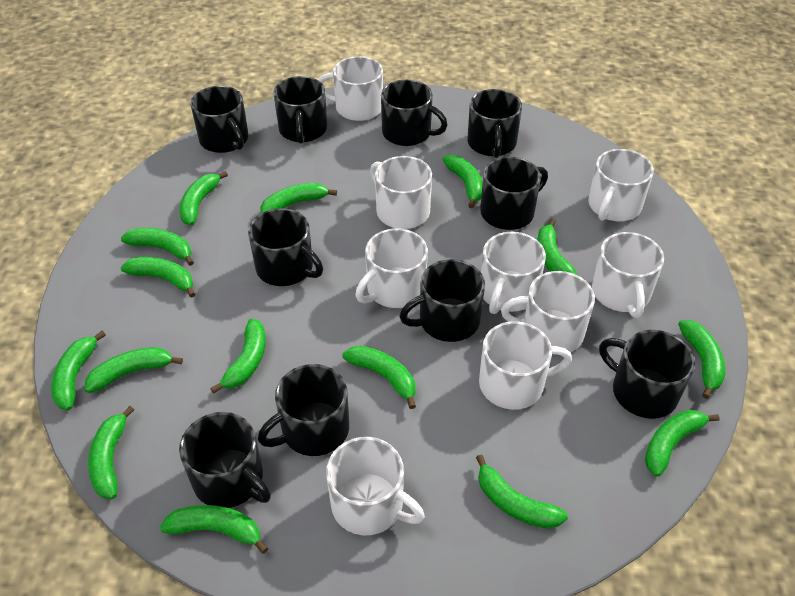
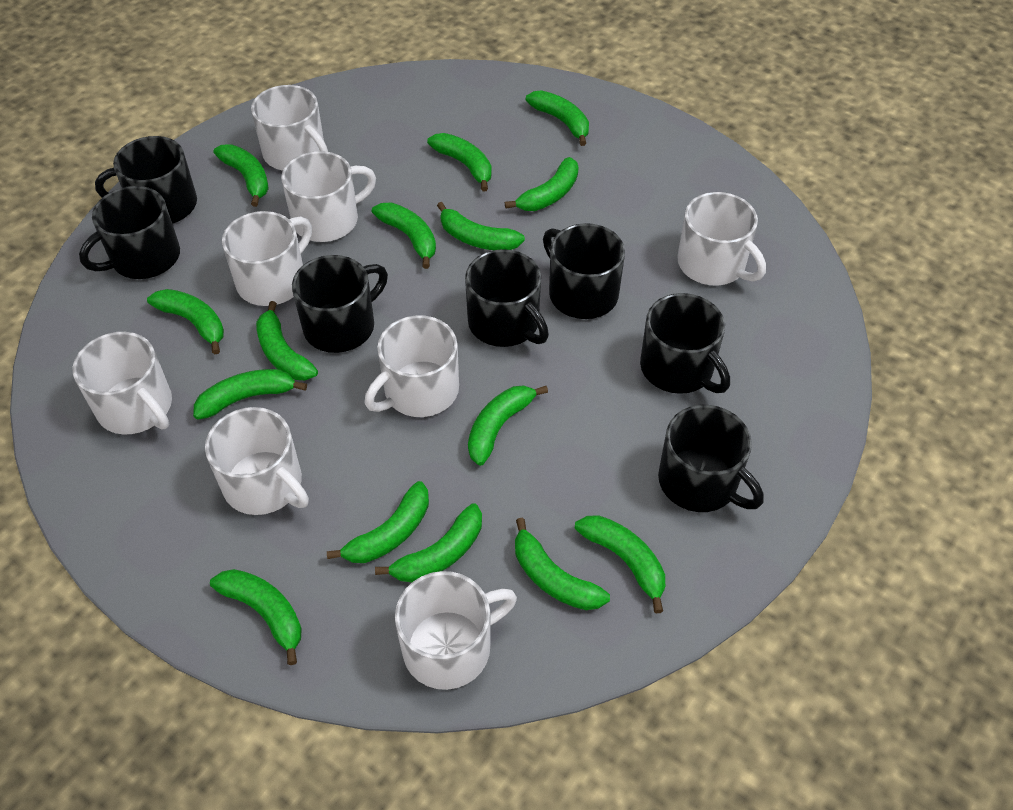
black mug: 10 -> 7
white mug: 9 -> 8

